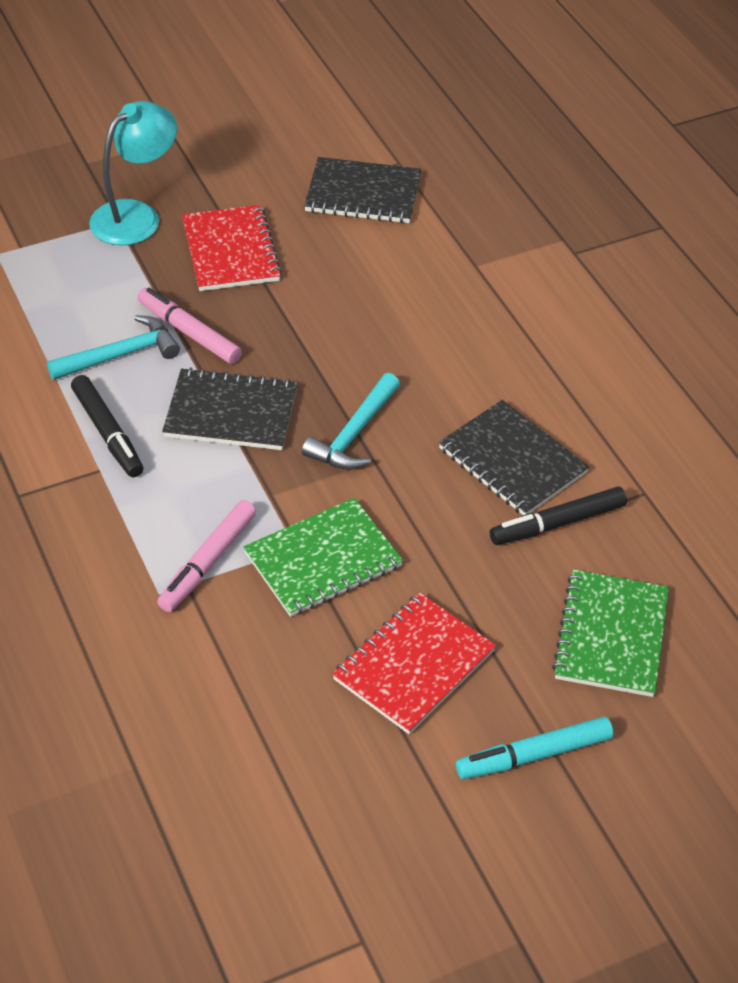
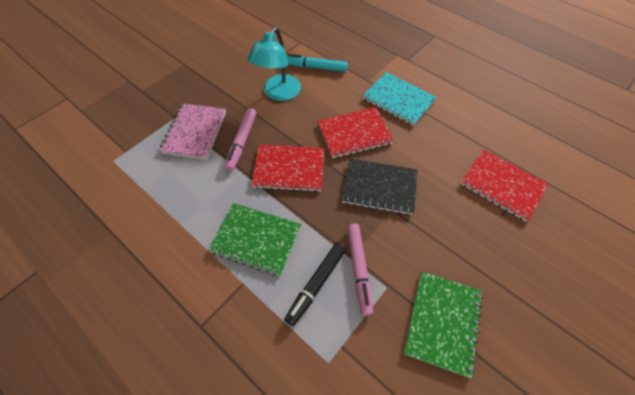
black marker: 2 -> 1
black notebook: 3 -> 1
pink notebook: 0 -> 1
red notebook: 2 -> 3
turquoise hammer: 2 -> 0
turquoise notebook: 0 -> 1

